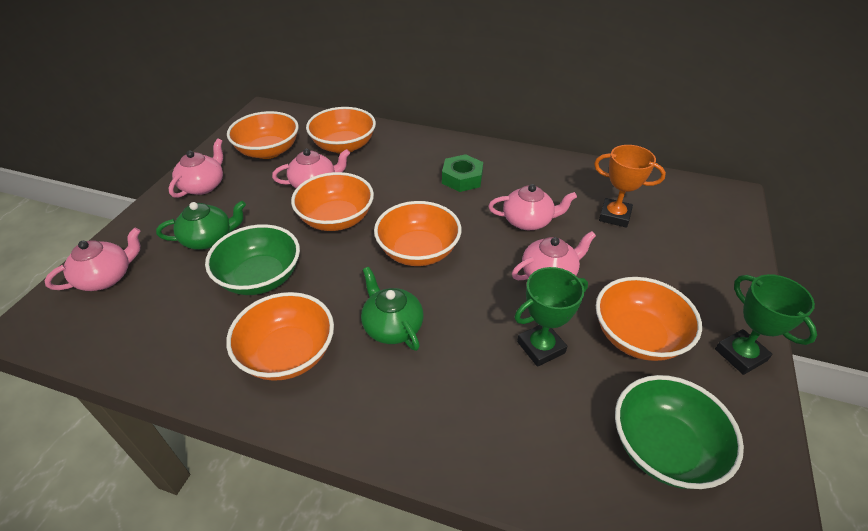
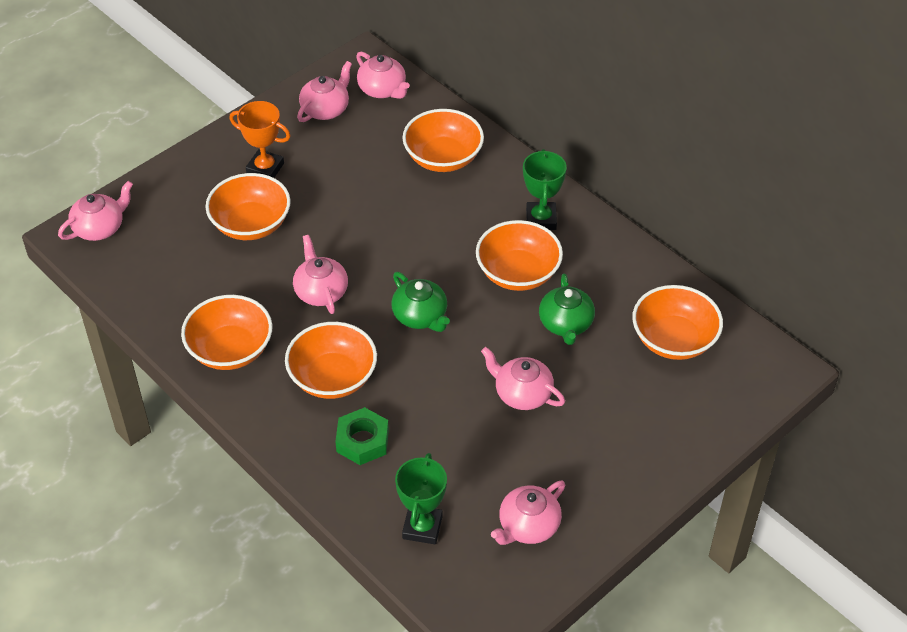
green bowl: 2 -> 0
pink teapot: 5 -> 6

